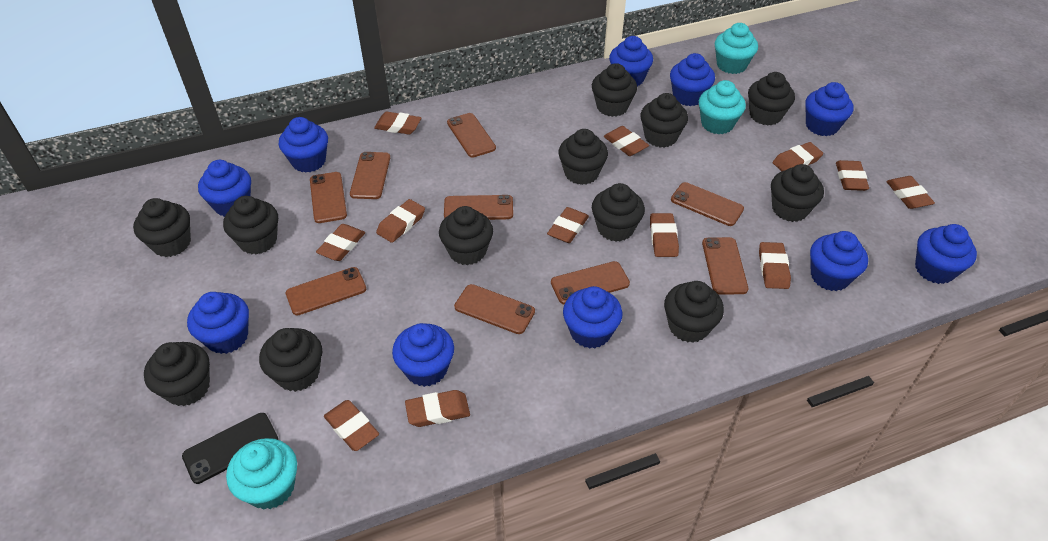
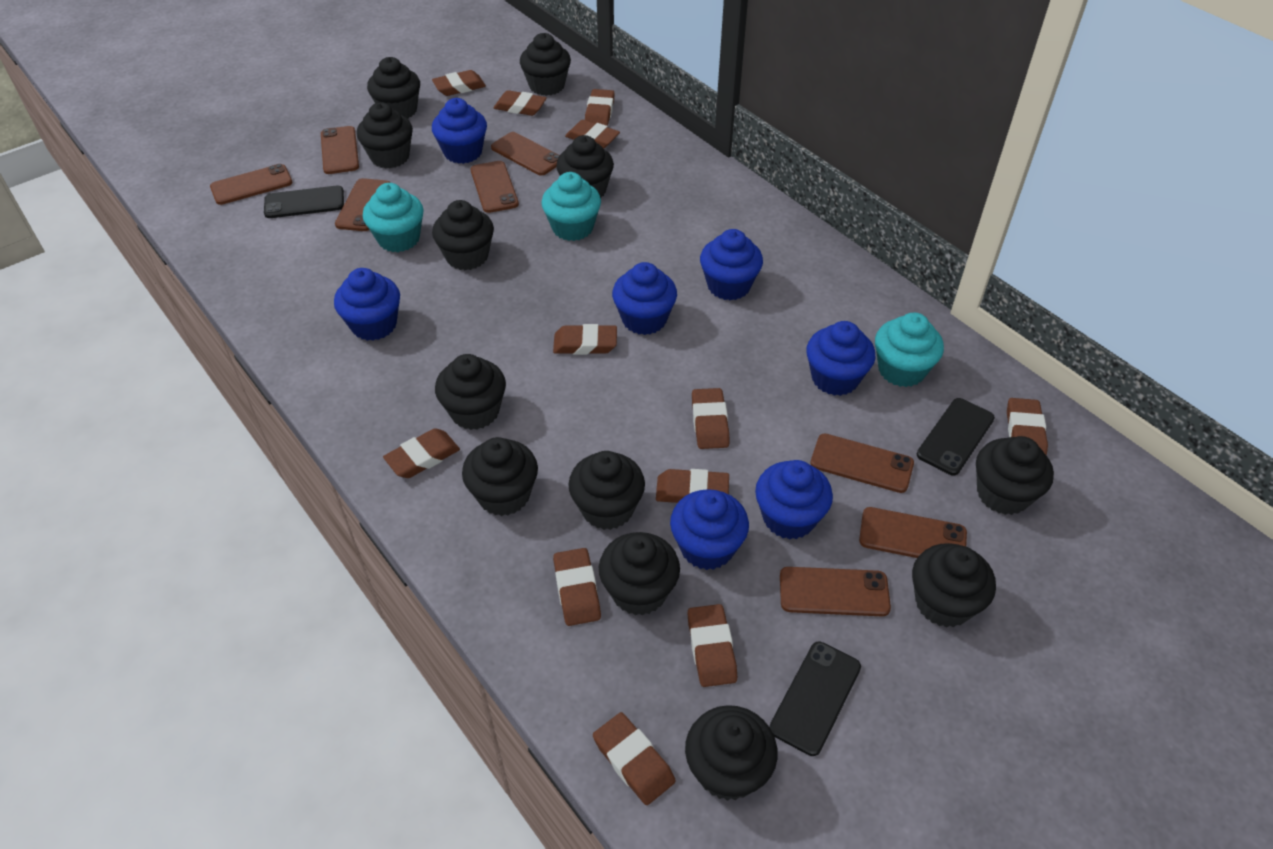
black phone: 1 -> 3
blue cupcake: 10 -> 7
brown phone: 9 -> 8

